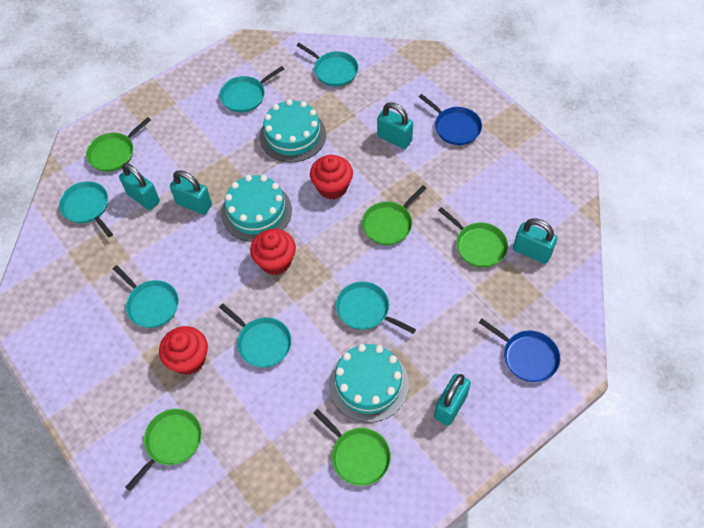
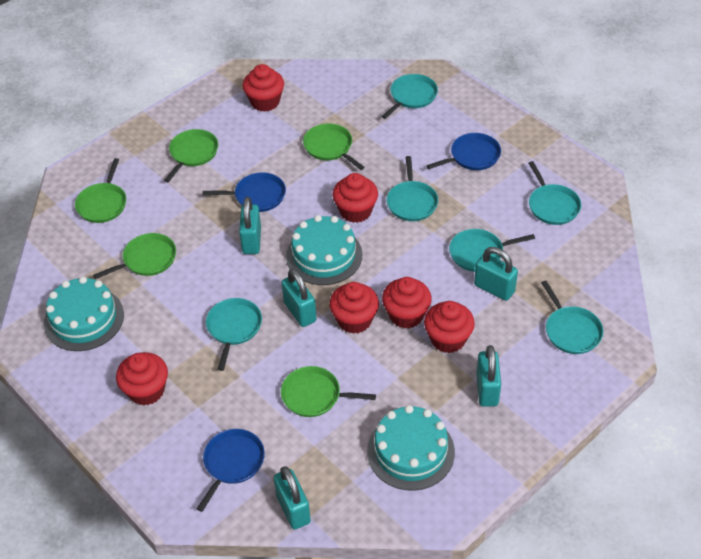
blue pan: 2 -> 3
red cupcake: 3 -> 6

